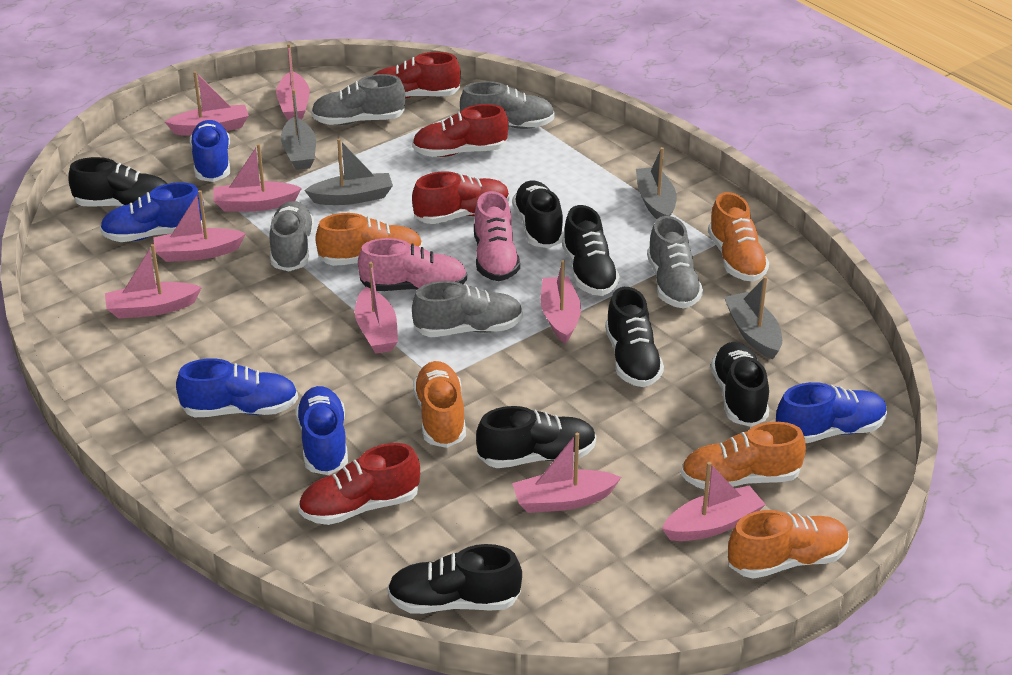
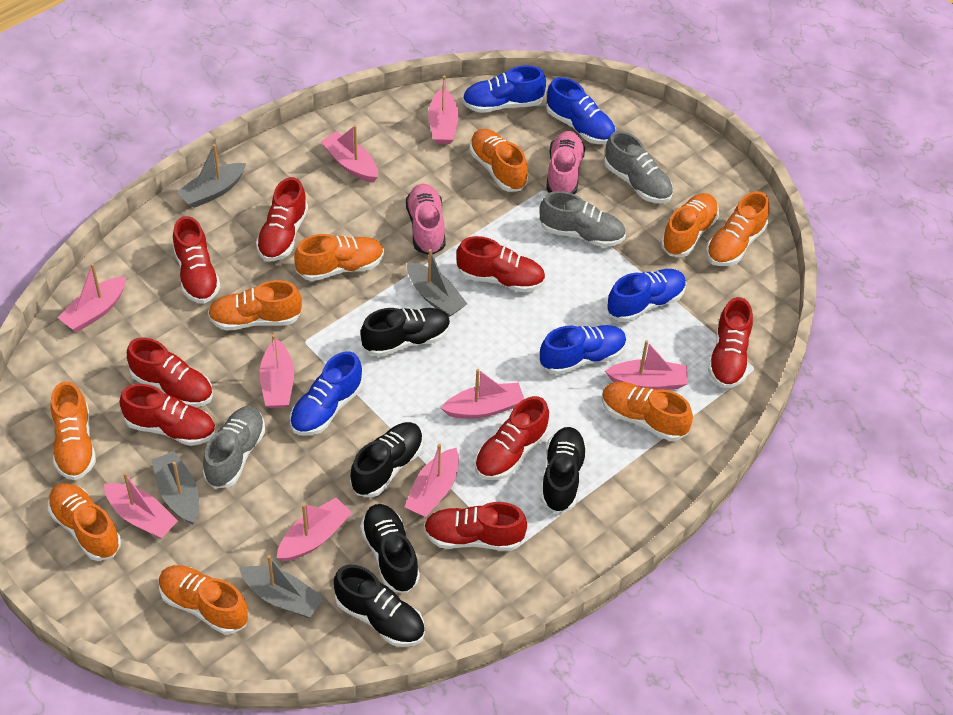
black shoe: 7 -> 5
grey shoe: 5 -> 3
orange shoe: 5 -> 9
red shoe: 4 -> 8

